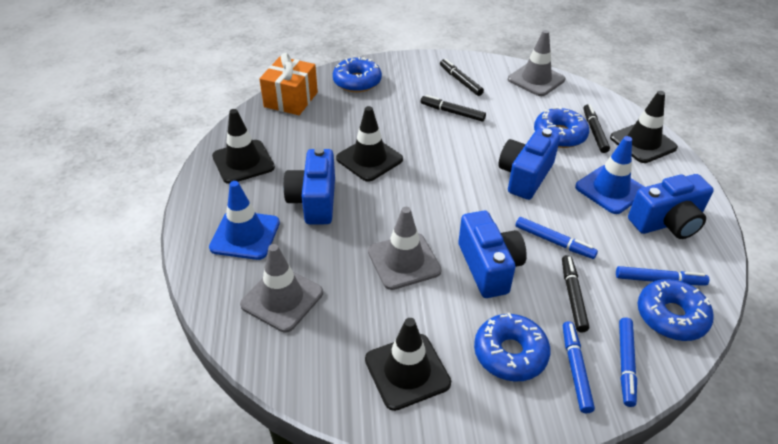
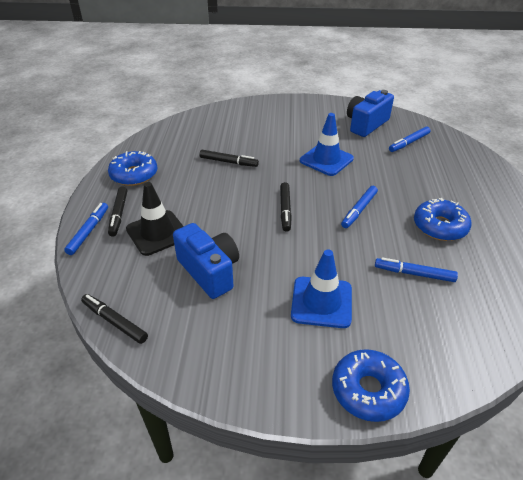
black traffic cone: 4 -> 1
blue camera: 4 -> 2
blue donut: 4 -> 3
grey traffic cone: 3 -> 0
orange gift: 1 -> 0

